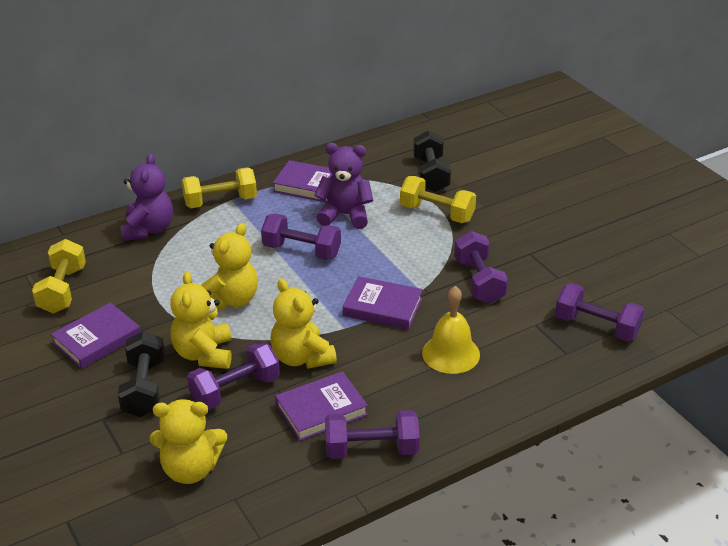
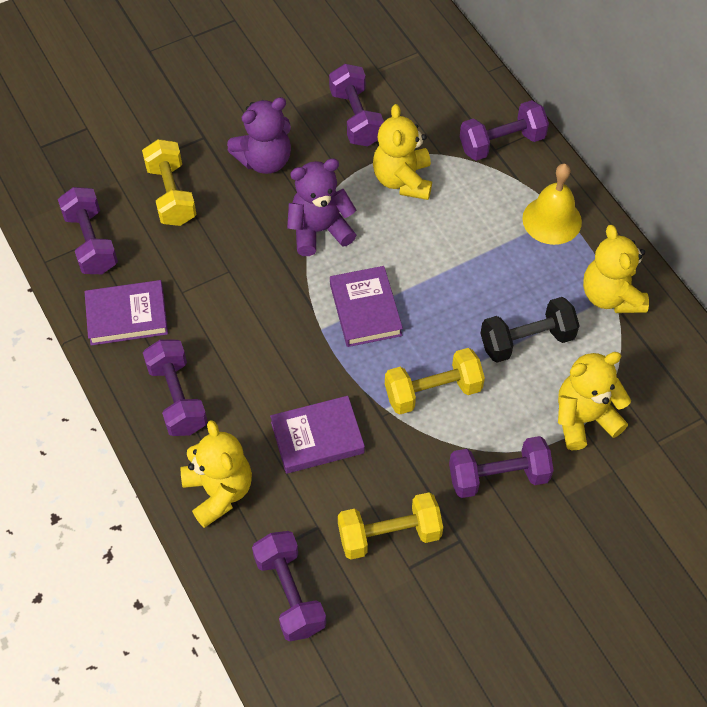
black dumbbell: 2 -> 1
purple book: 4 -> 3
purple dumbbell: 5 -> 6

